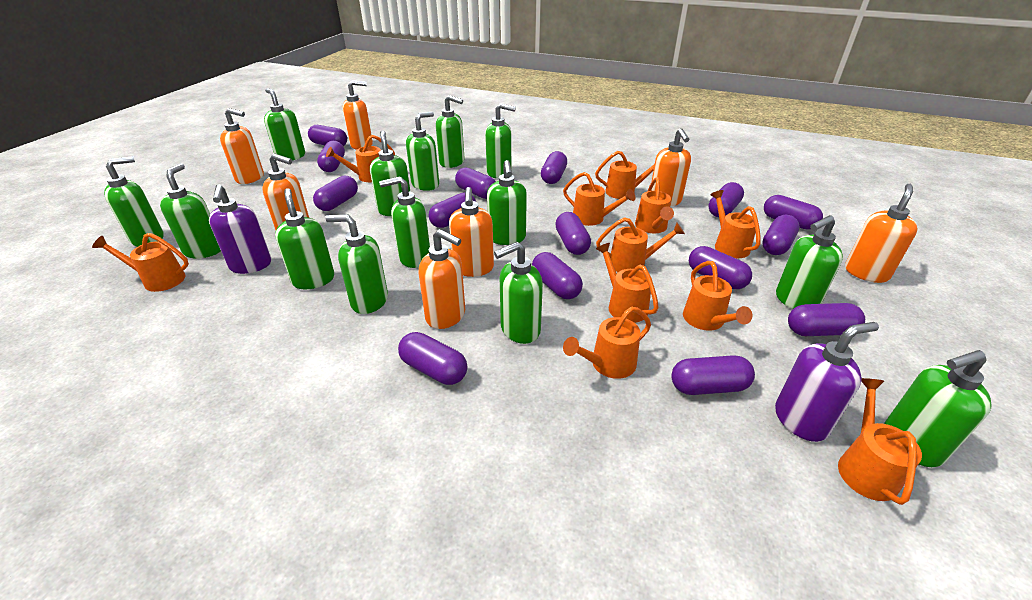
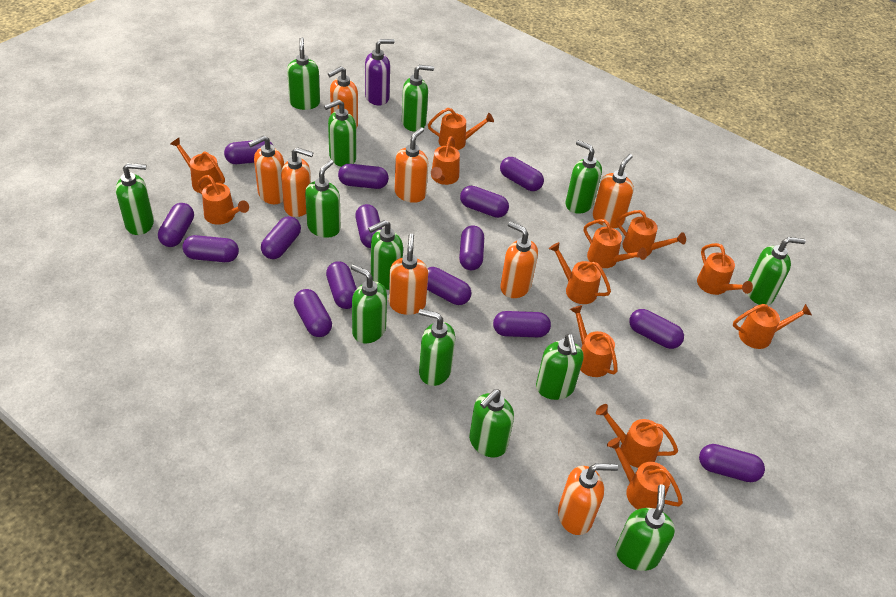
green soap dispenser: 14 -> 13
orange soap dispenser: 7 -> 8
orange watering can: 11 -> 12
purple soap dispenser: 2 -> 1

